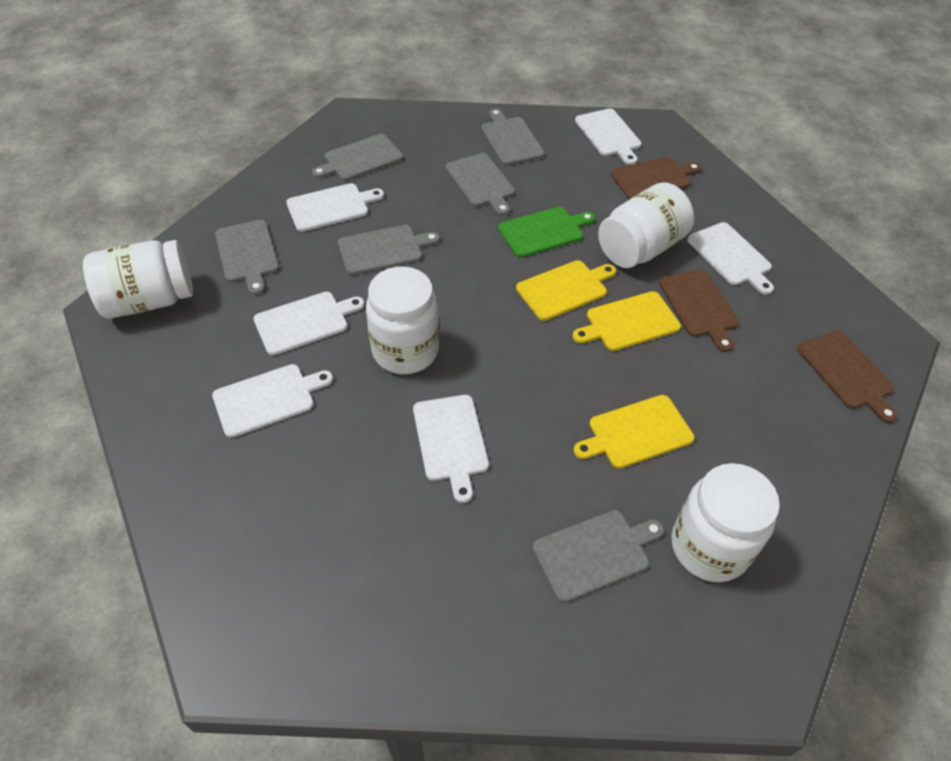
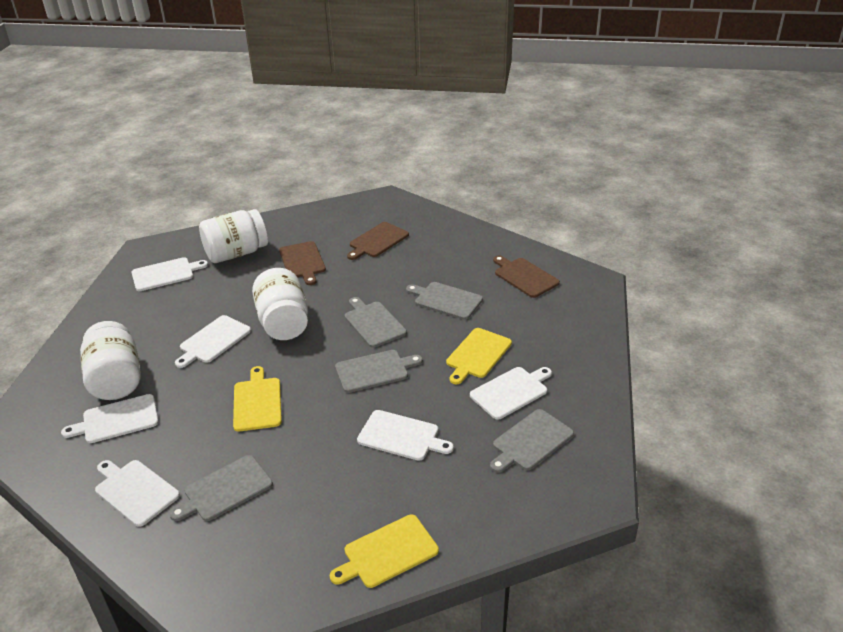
green cutting board: 1 -> 0
grey cutting board: 6 -> 5
white jar: 4 -> 3

